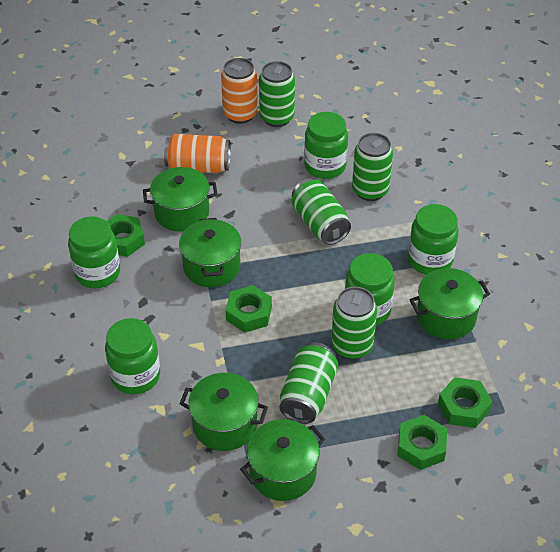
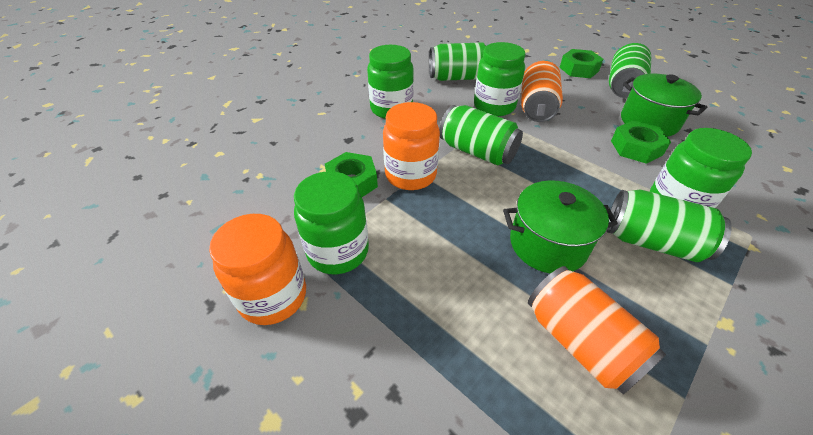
green can: 5 -> 4
green jar: 5 -> 4
green nut: 4 -> 3
green pot: 5 -> 2
orange jar: 0 -> 2

